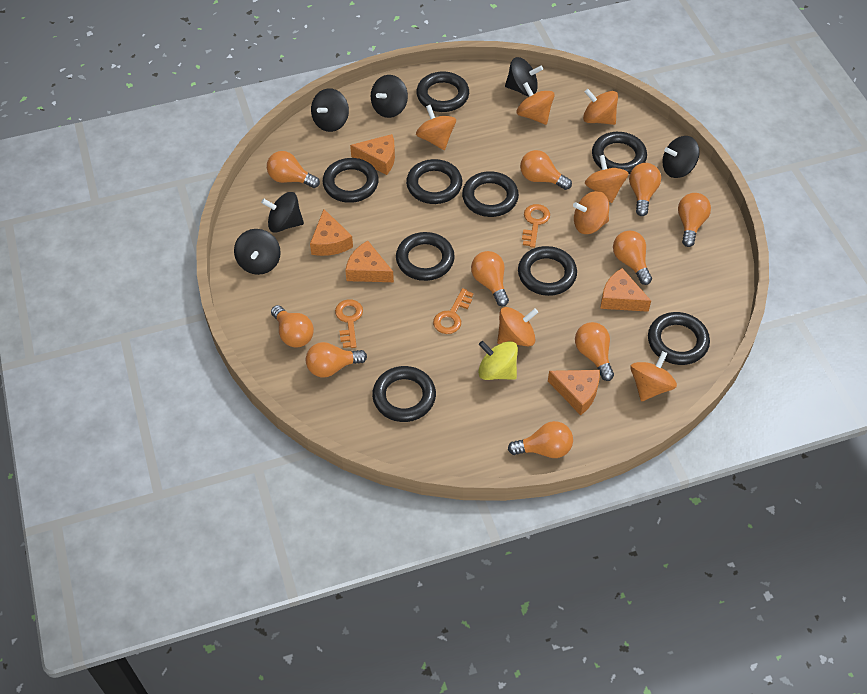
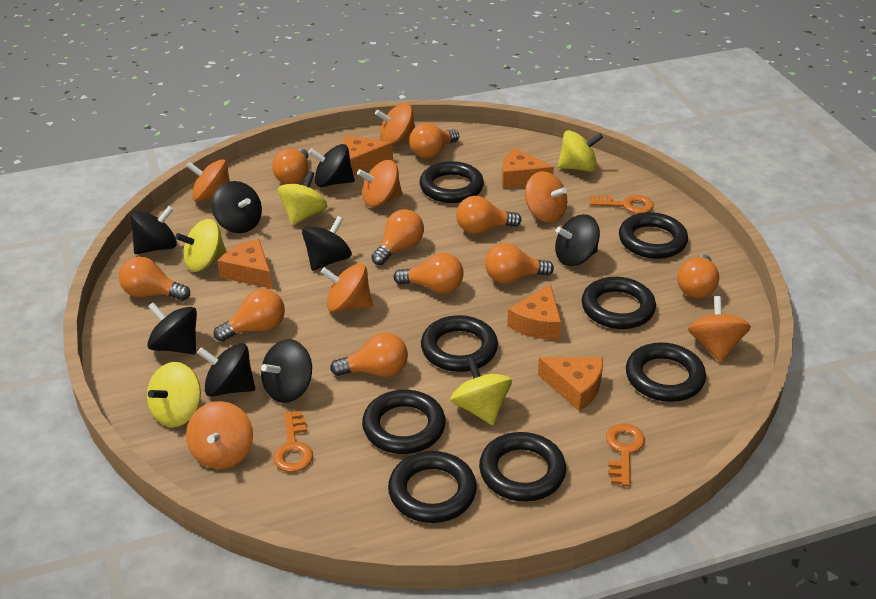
black ring: 9 -> 8
black spinning top: 6 -> 8
yellow spinning top: 1 -> 5

